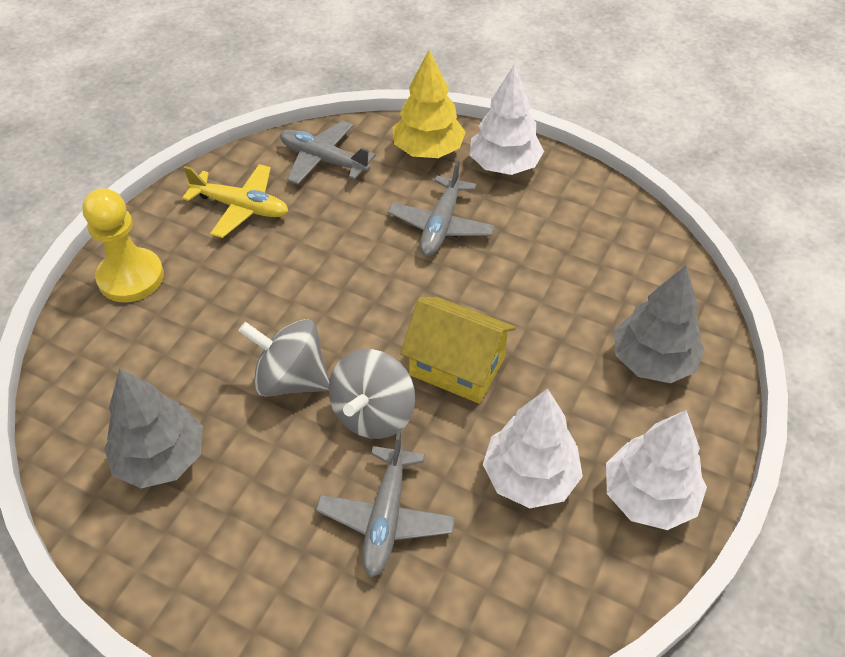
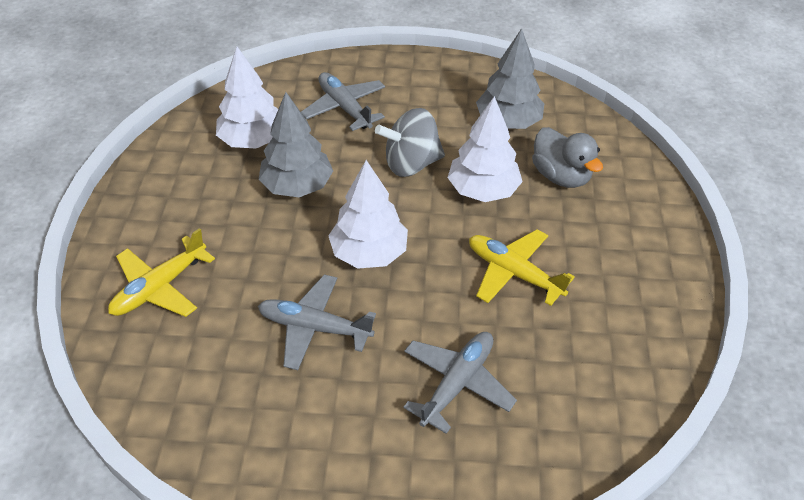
grey duck: 0 -> 1
grey spinning top: 2 -> 1
yellow house: 1 -> 0
yellow pawn: 1 -> 0
yellow plane: 1 -> 2
yellow tree: 1 -> 0

